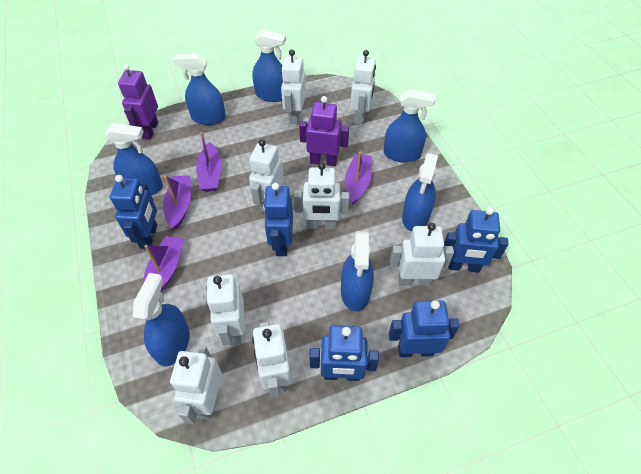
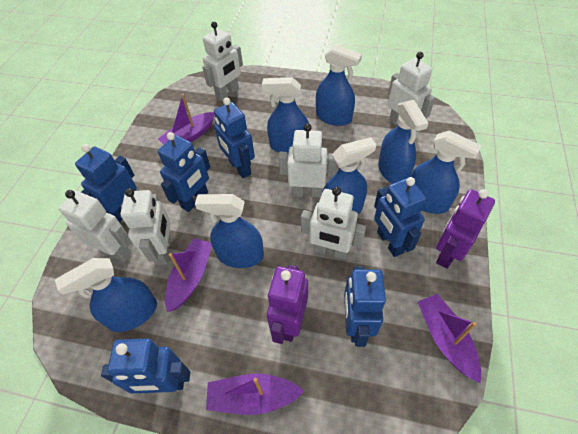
blue robot: 5 -> 6
white robot: 8 -> 6

